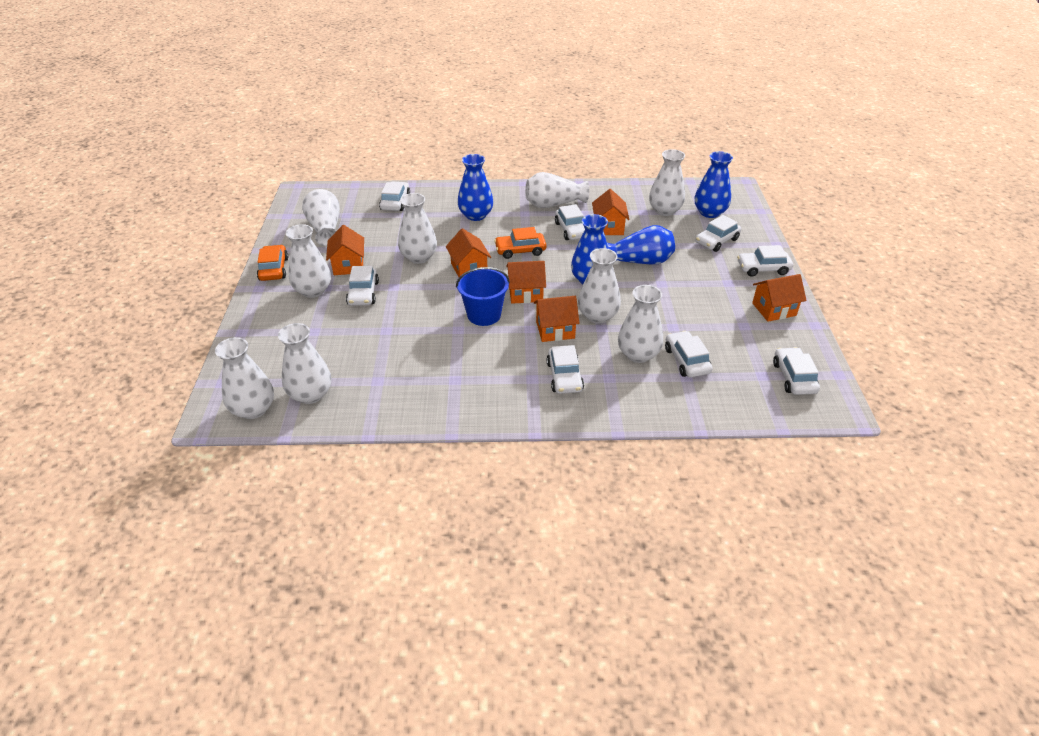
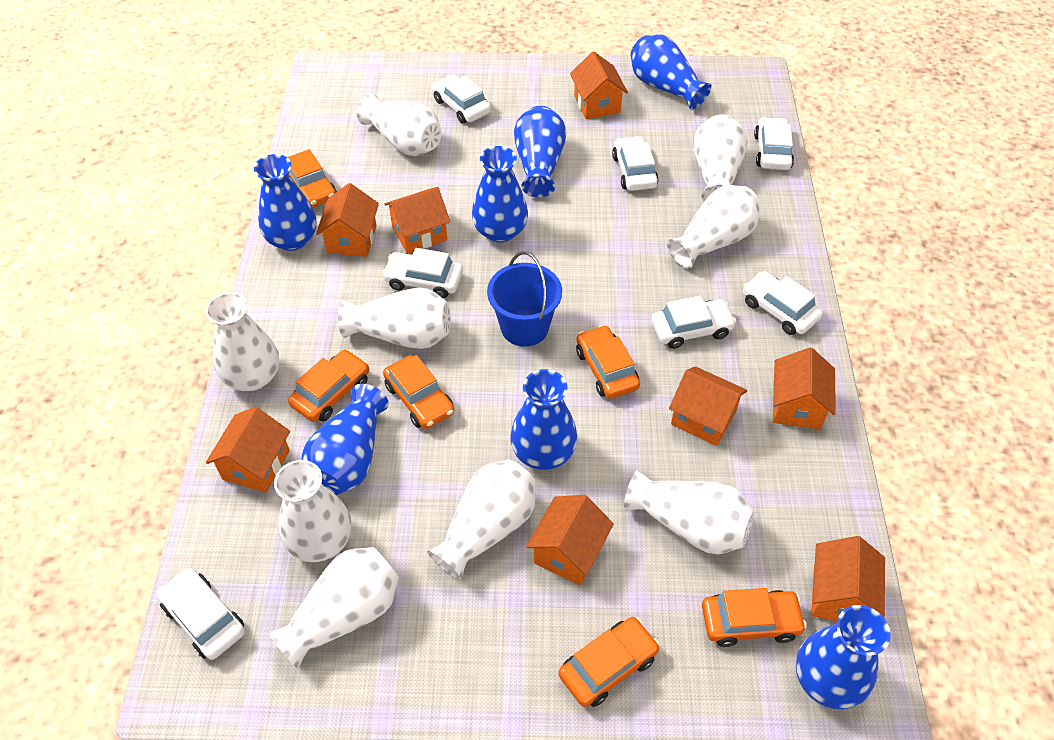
blue vase: 4 -> 7
orange car: 2 -> 6
orange house: 6 -> 8
white car: 8 -> 7

